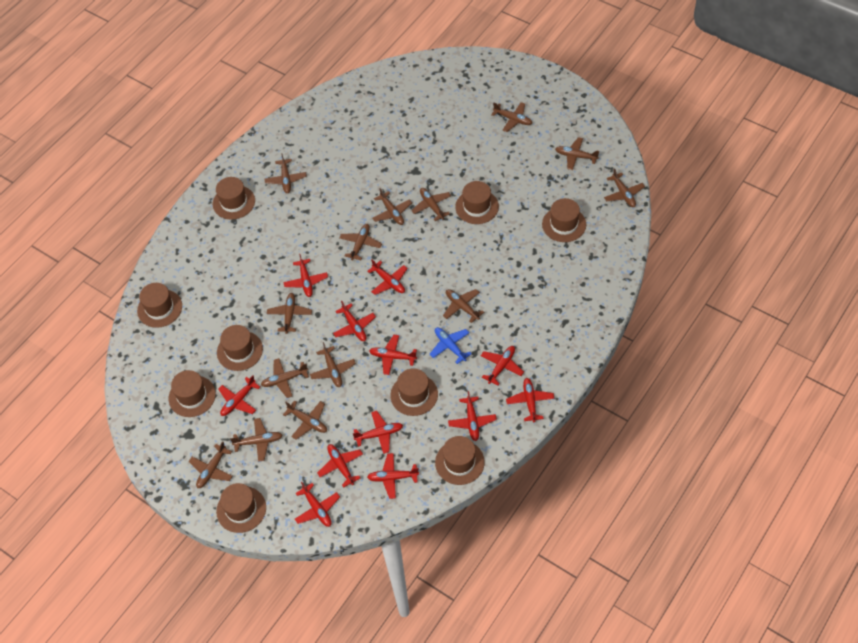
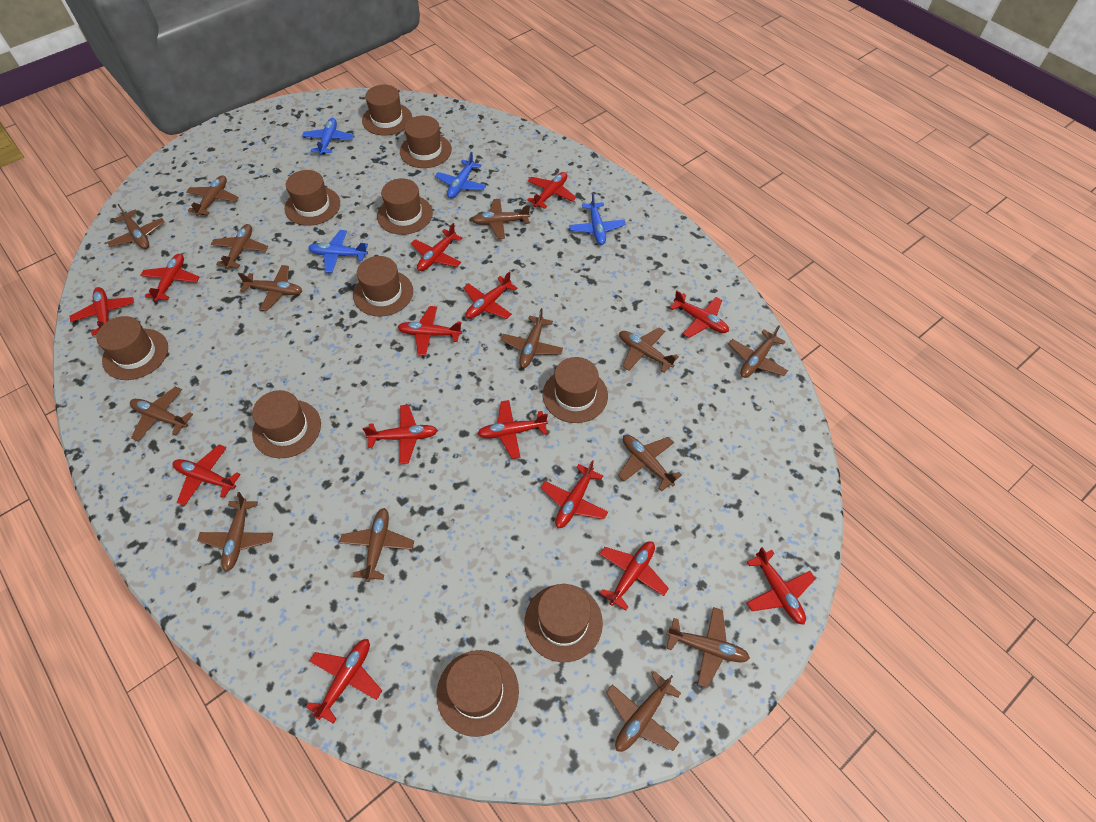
blue plane: 1 -> 4
brown hat: 9 -> 10
red plane: 12 -> 14

